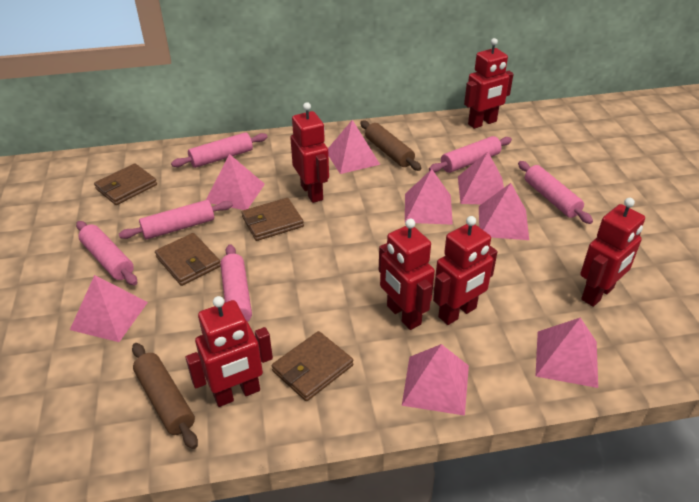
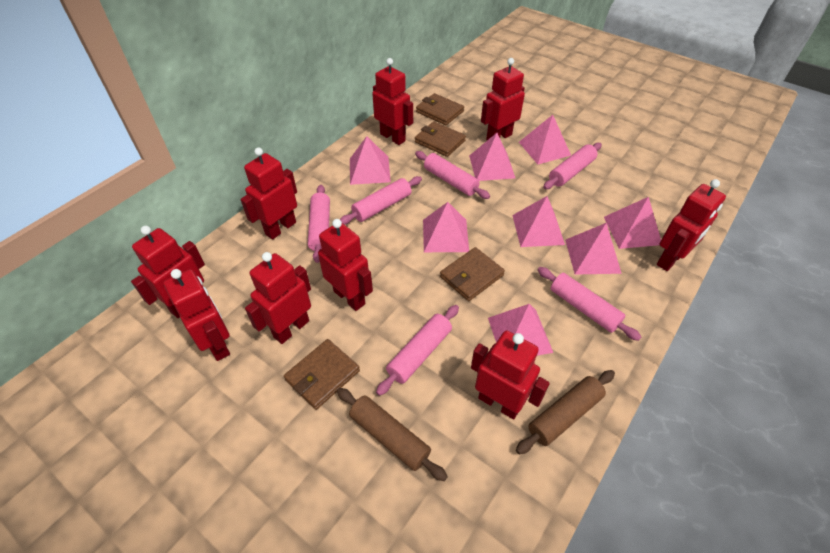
red robot: 6 -> 9

